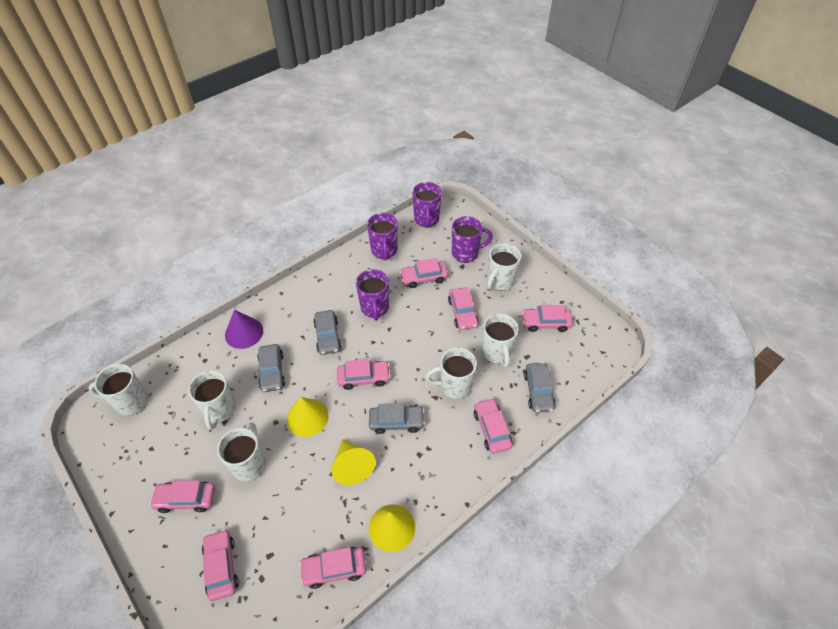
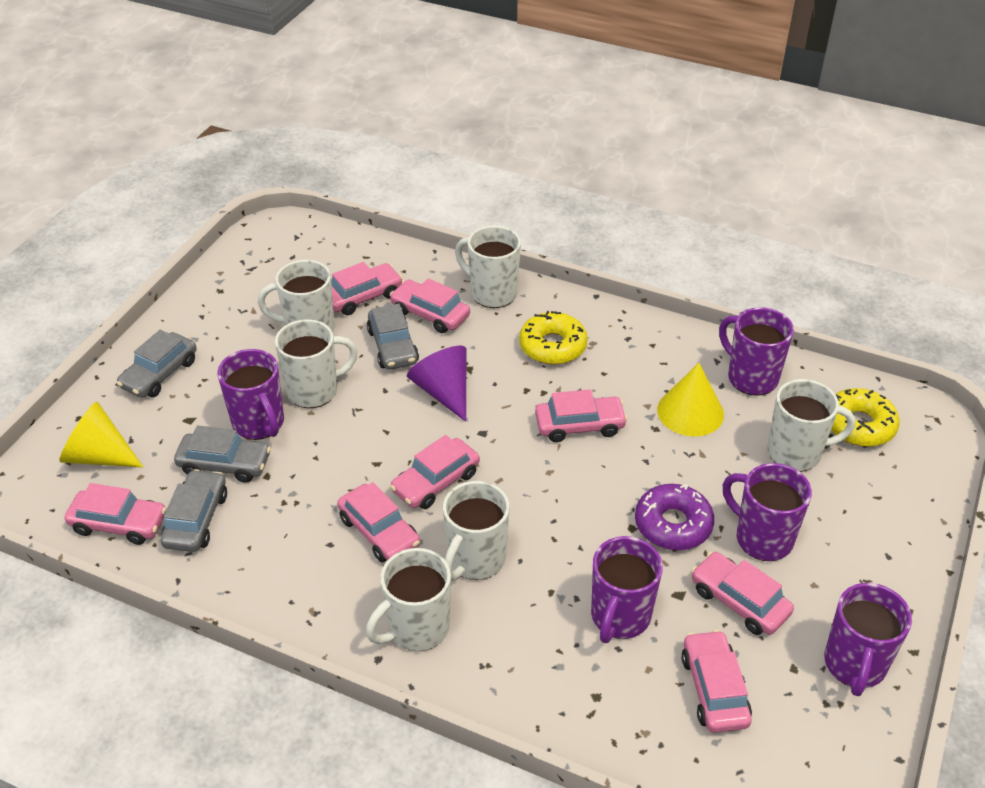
purple donut: 0 -> 1
purple mug: 4 -> 5
yellow cone: 3 -> 2
yellow donut: 0 -> 2

